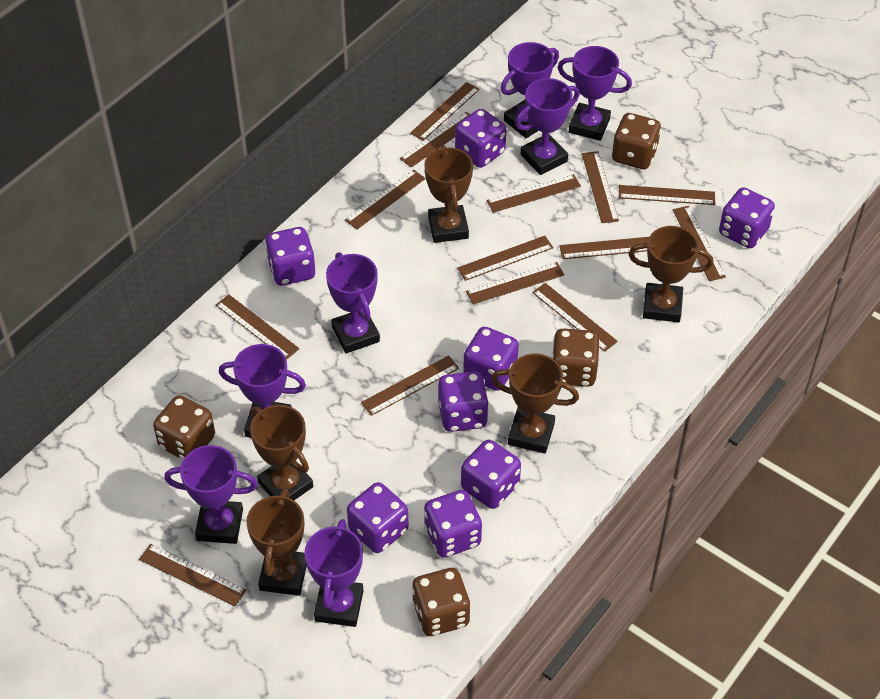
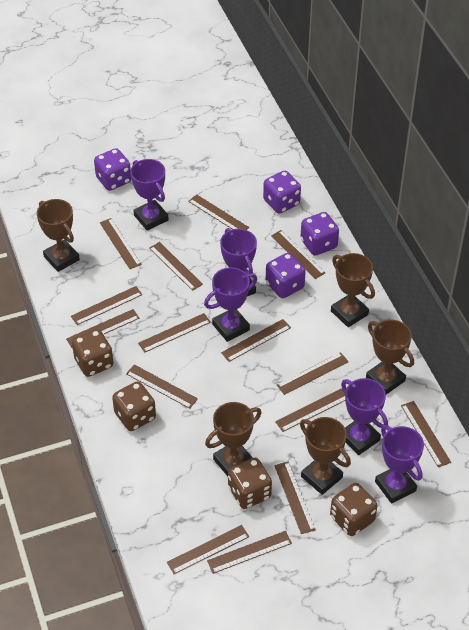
brown ruler: 14 -> 15
purple dice: 8 -> 4
purple trophy: 7 -> 5

